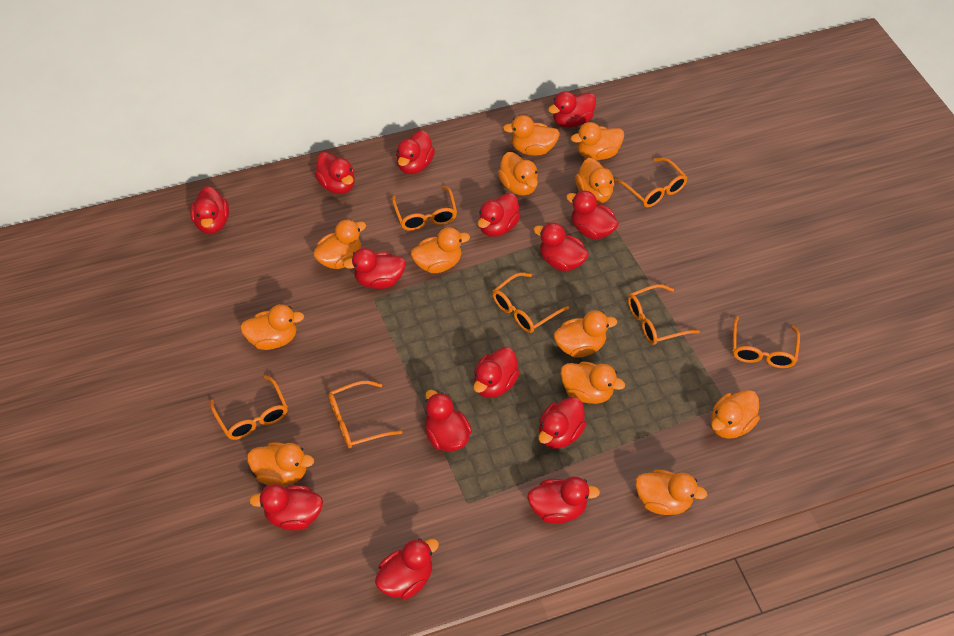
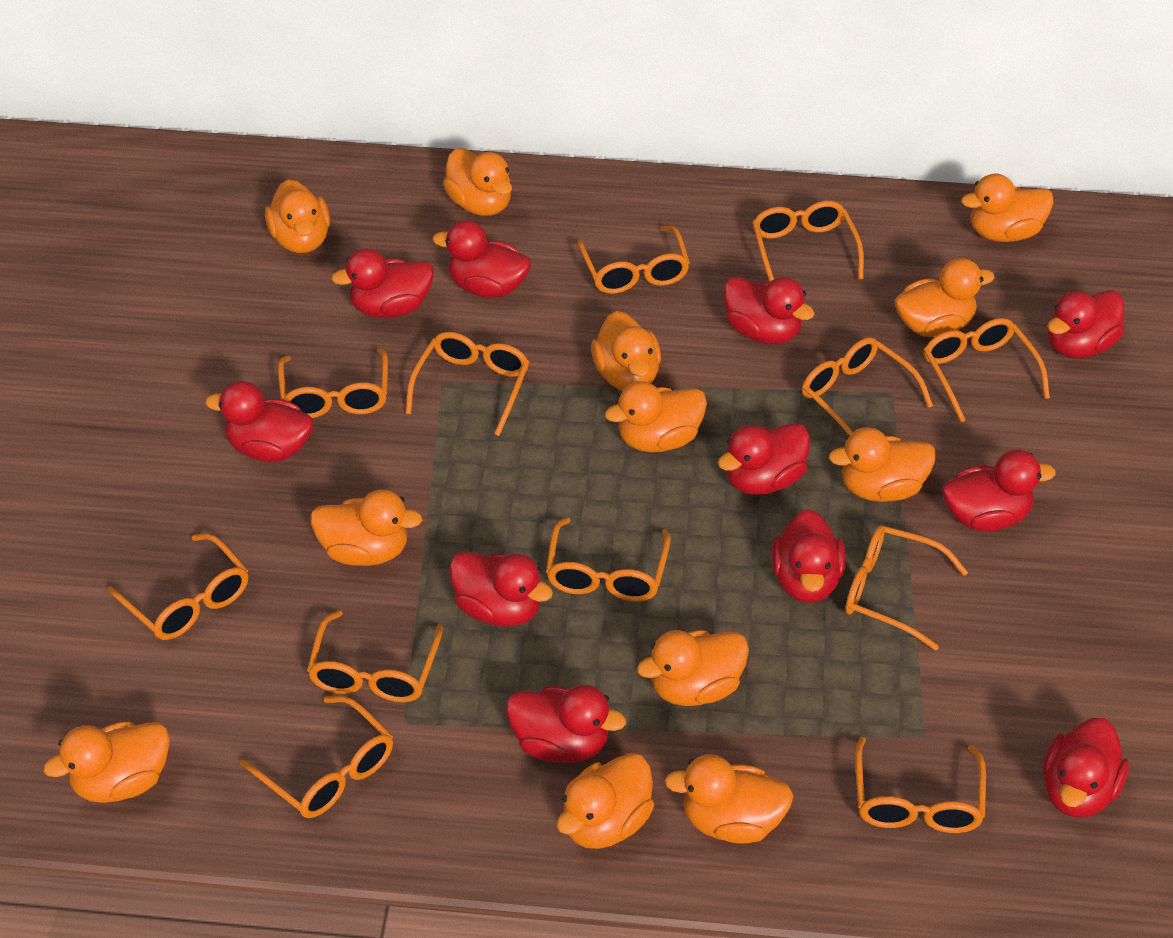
orange glasses: 7 -> 12
red duck: 14 -> 11

